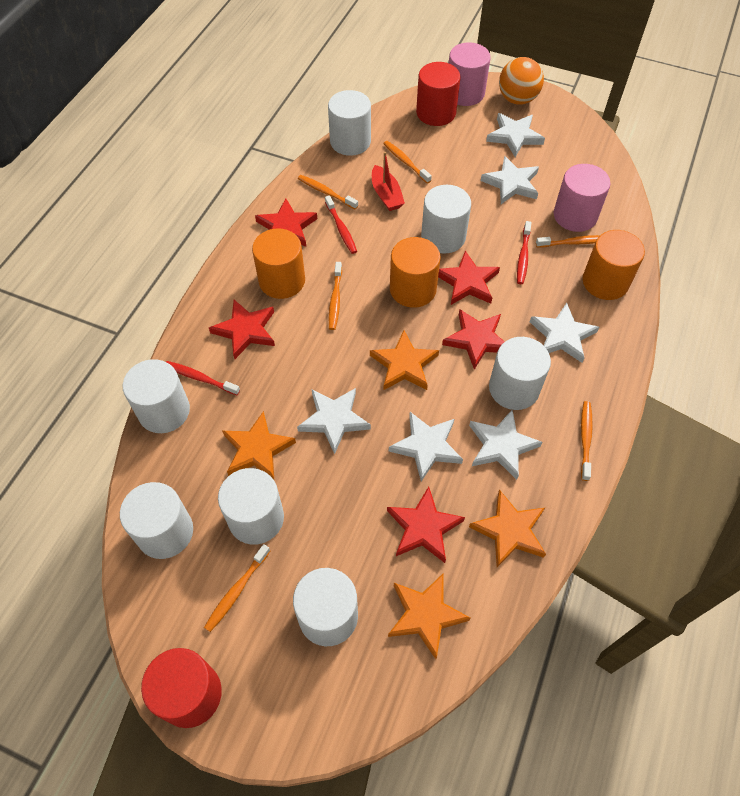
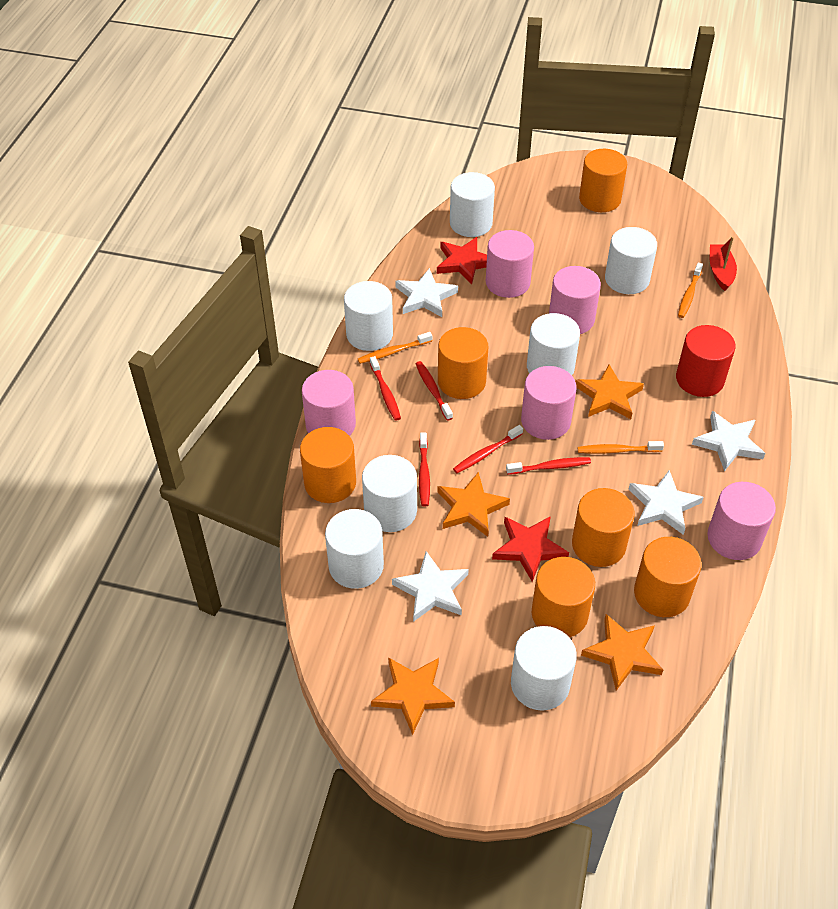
orange ball: 1 -> 0
orange cylinder: 3 -> 6
orange toothbrush: 6 -> 3
pink cylinder: 2 -> 5
red cylinder: 2 -> 1
red star: 5 -> 2
red toothbrush: 3 -> 5
white star: 6 -> 4

